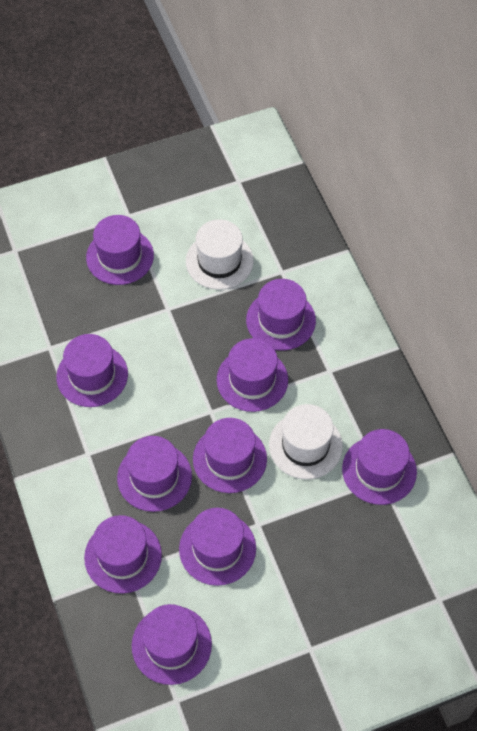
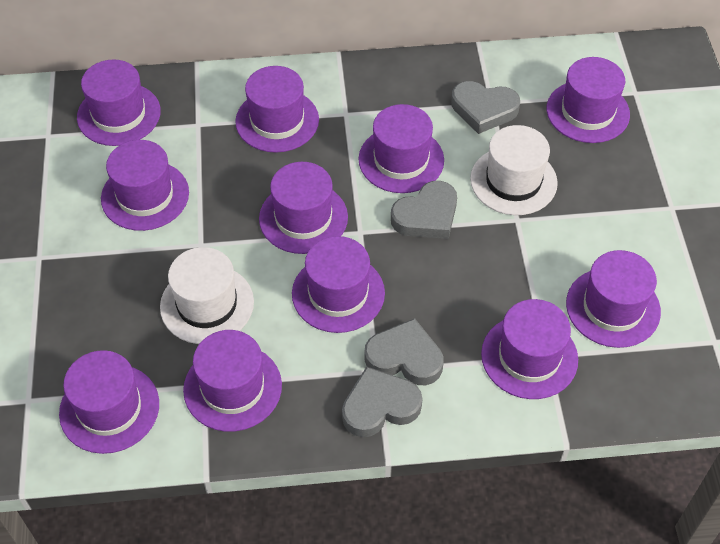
grey heart: 0 -> 4
purple hat: 10 -> 11

